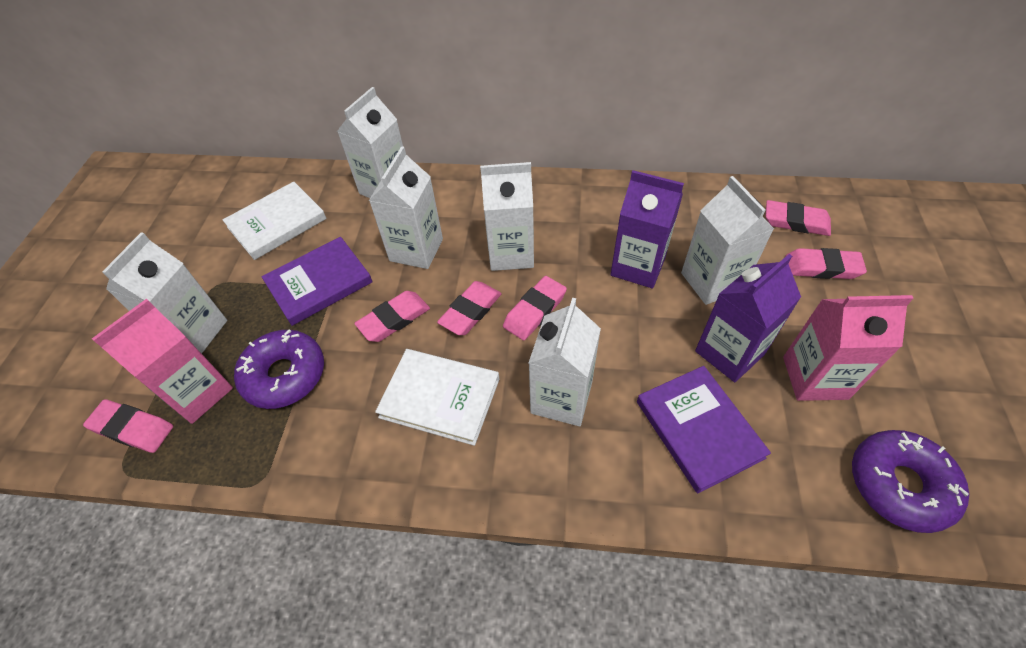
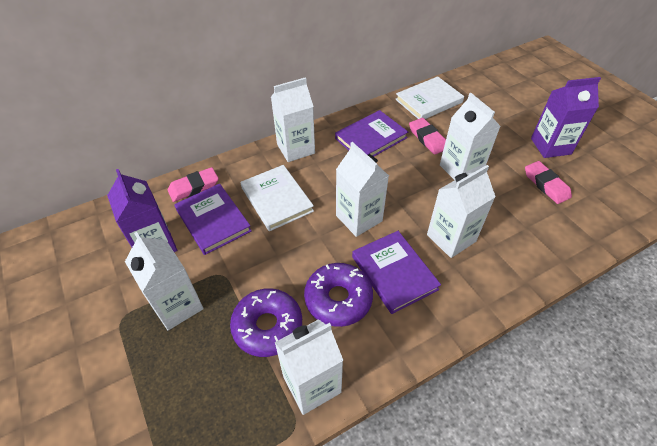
pink carton: 2 -> 0
pink eraser: 6 -> 3
purple book: 2 -> 3

